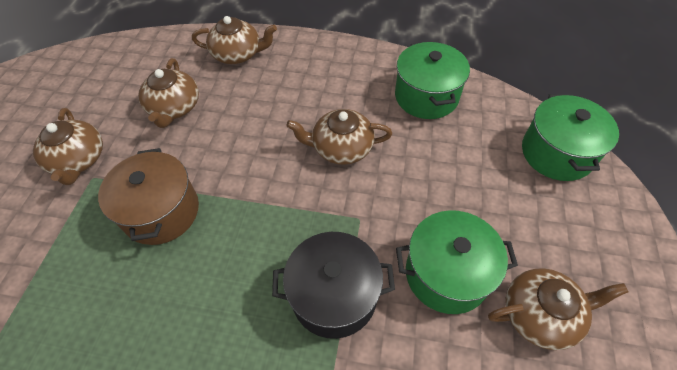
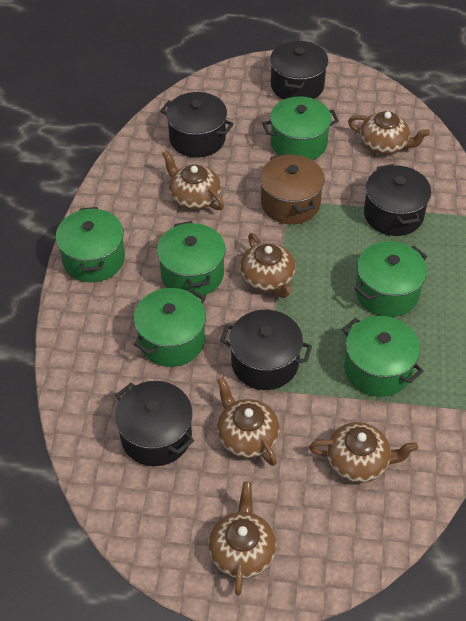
black pot: 1 -> 5
brown teapot: 5 -> 6
green pot: 3 -> 6

